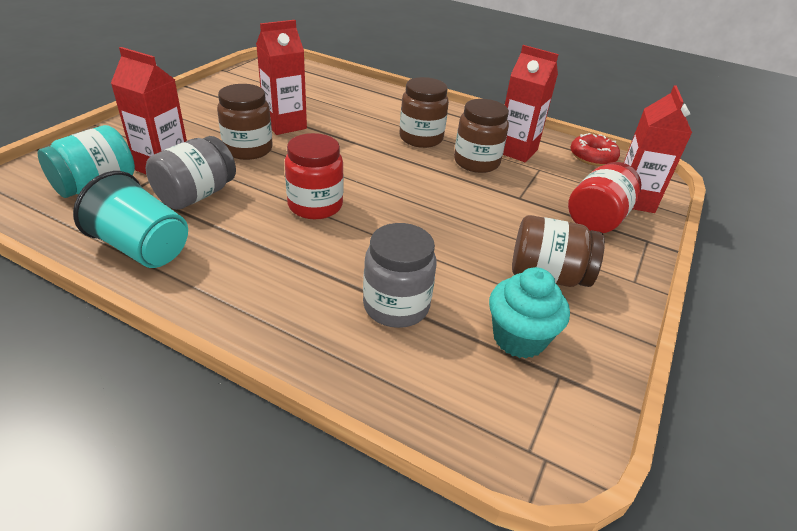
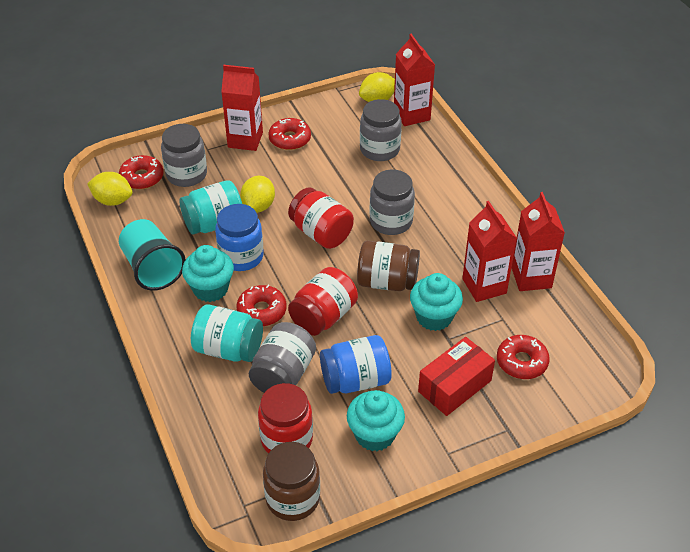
blue jar: 0 -> 2
brown jar: 4 -> 2
grey jar: 2 -> 4
red box: 0 -> 1
red donut: 1 -> 4
red jar: 2 -> 3
turquoise cupcake: 1 -> 3
turquoise jar: 1 -> 2
yellow lemon: 0 -> 3

